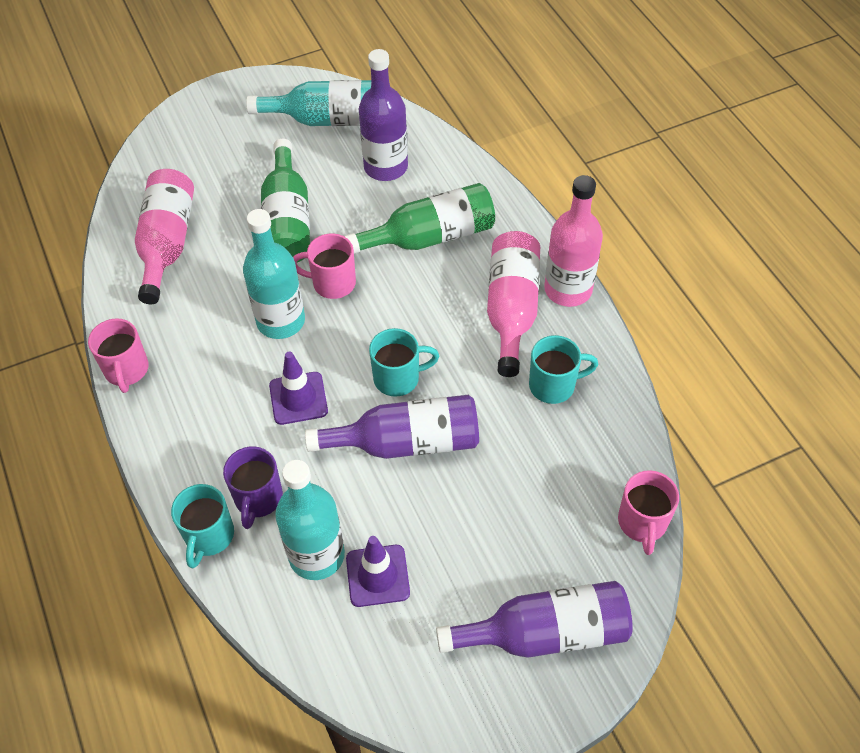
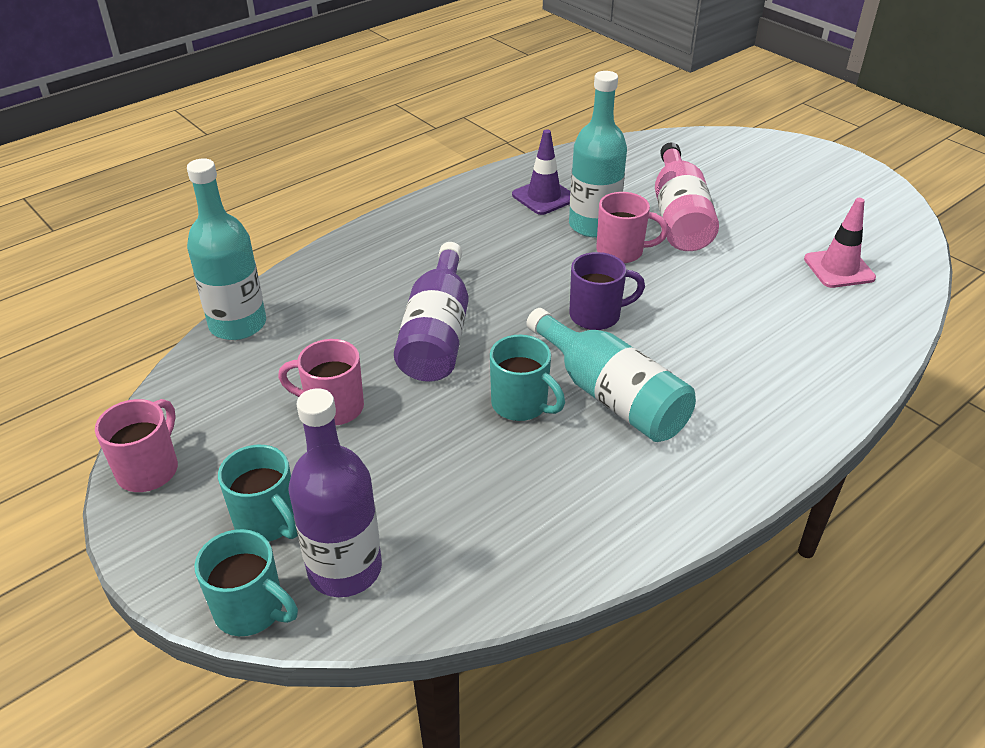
green bottle: 2 -> 0
pink bottle: 3 -> 1
pink traffic cone: 0 -> 1
purple bottle: 3 -> 2
purple traffic cone: 2 -> 1

